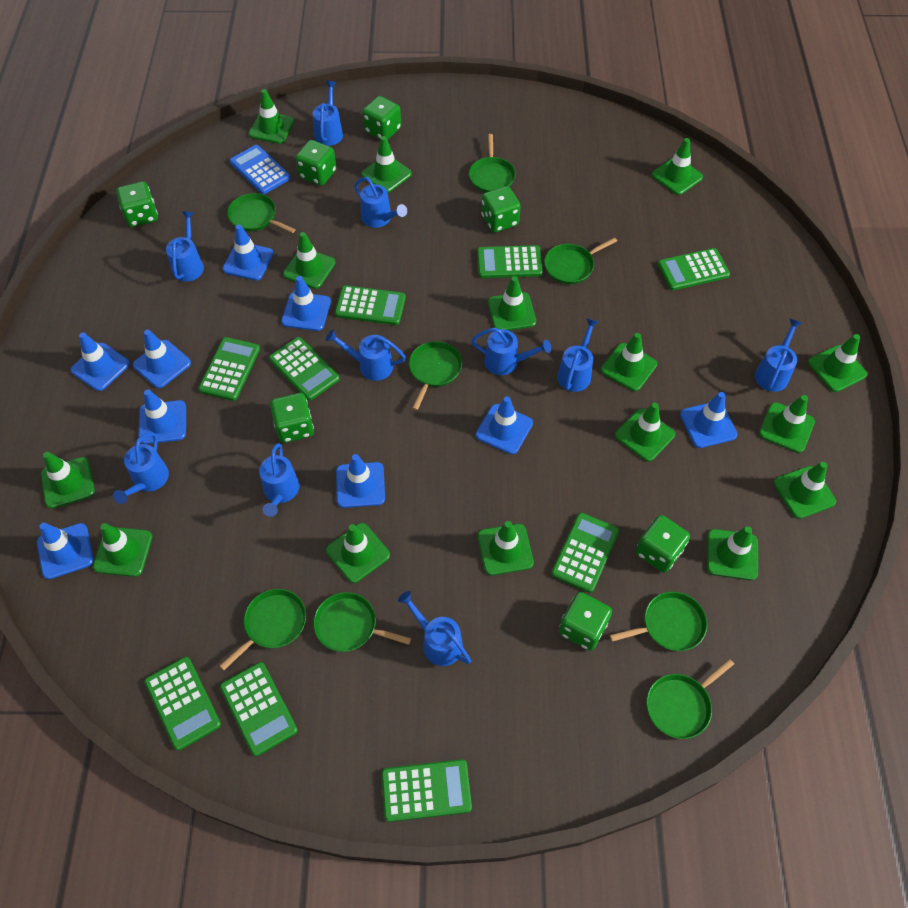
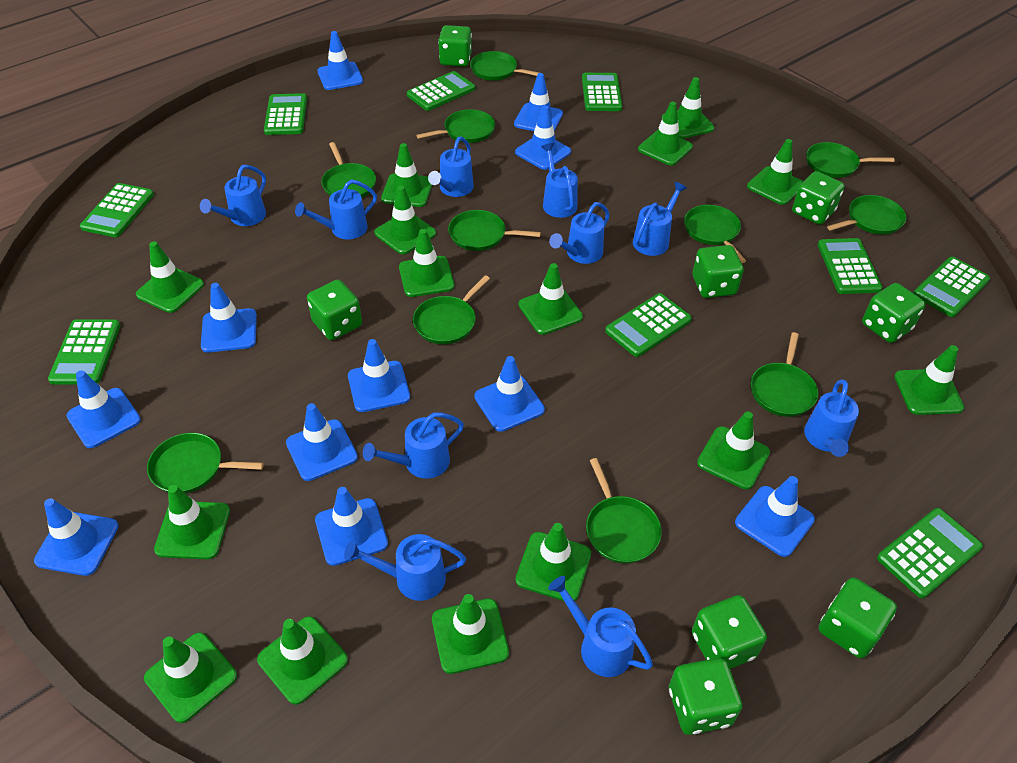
blue calculator: 1 -> 0
blue traffic cone: 9 -> 11
green dice: 7 -> 8
green pan: 8 -> 11

